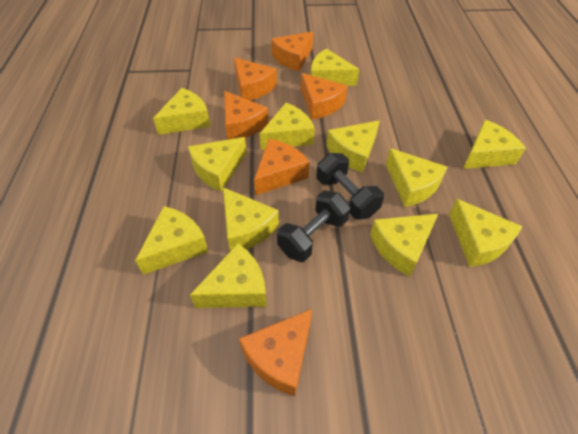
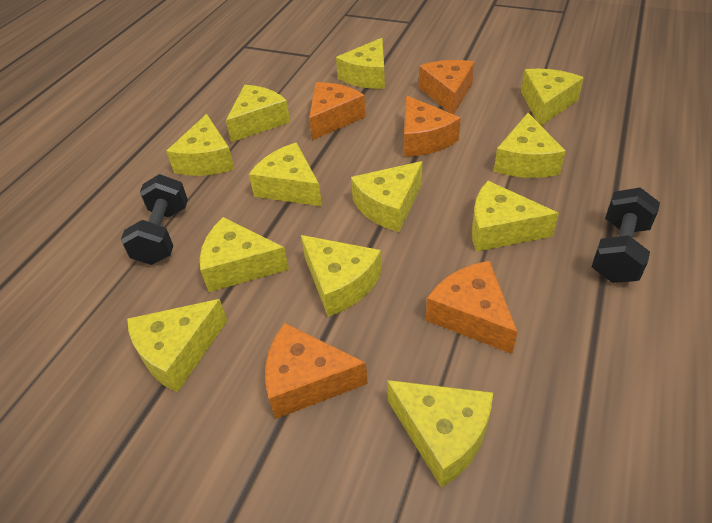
orange cheese: 6 -> 5

